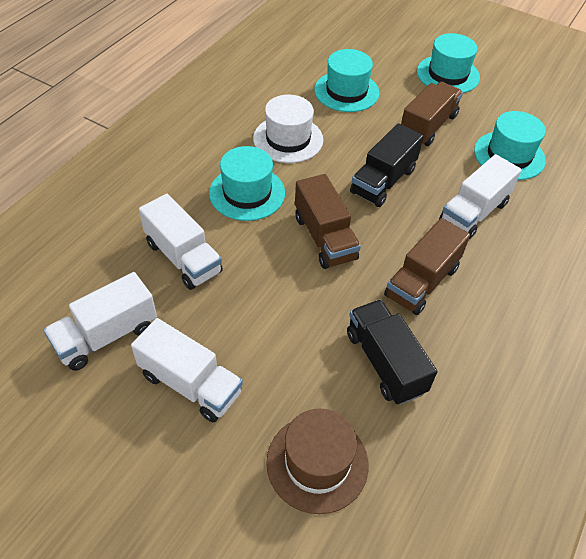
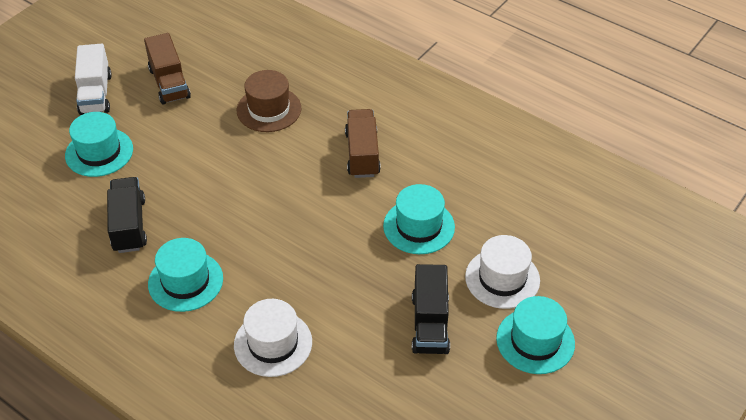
brown truck: 3 -> 2
white hat: 1 -> 2
white truck: 4 -> 1

